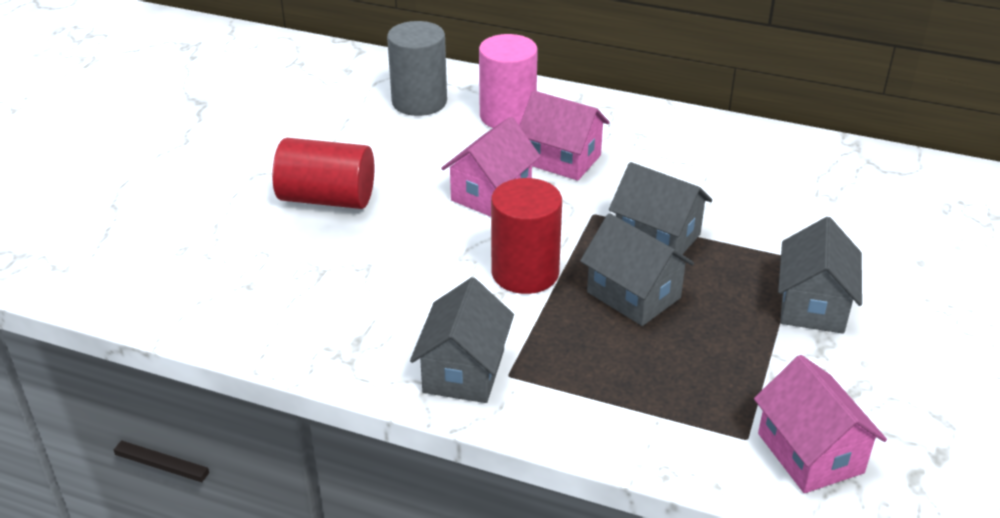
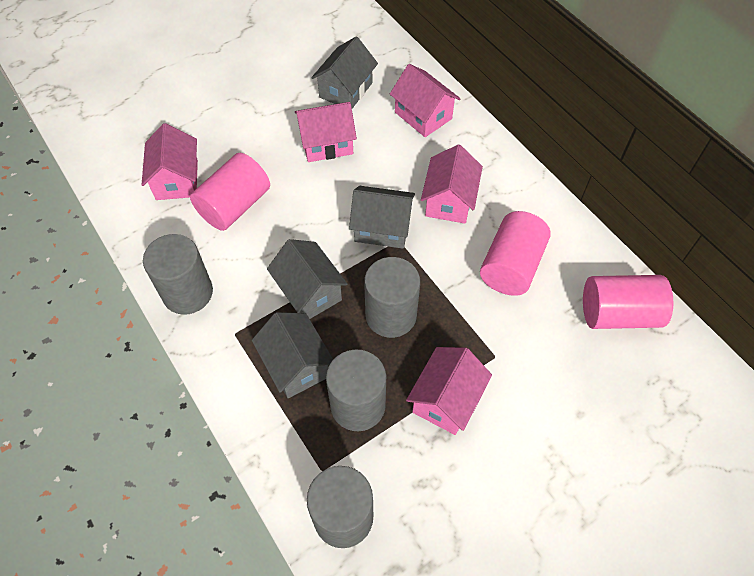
grey cylinder: 1 -> 4
pink cylinder: 1 -> 3
pink house: 3 -> 5
red cylinder: 2 -> 0

